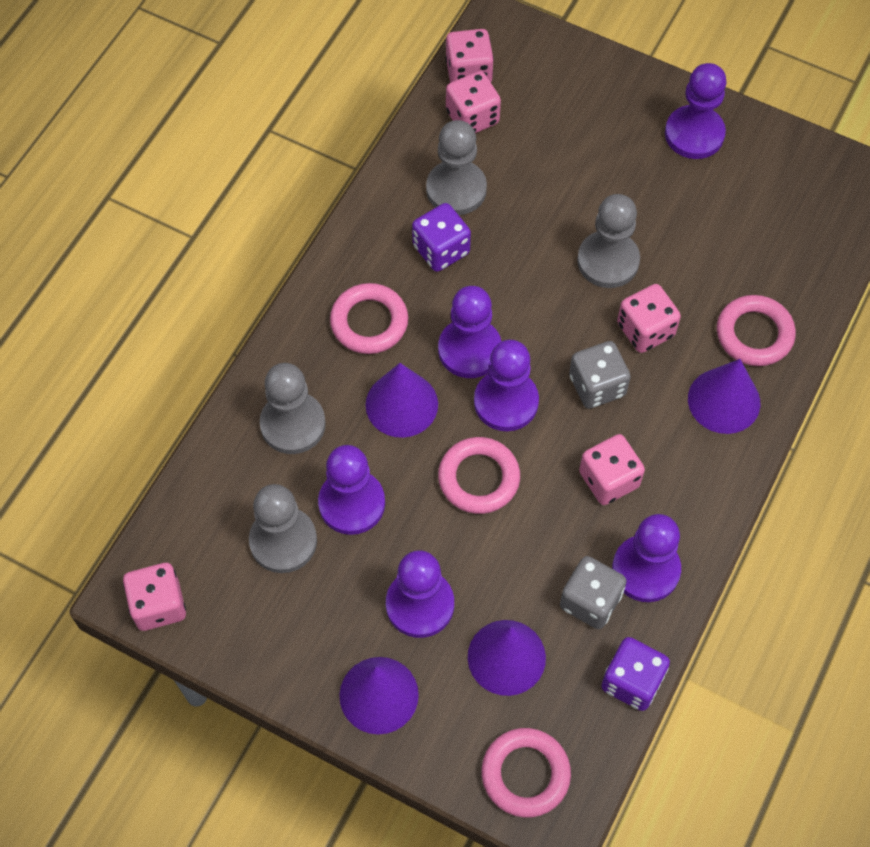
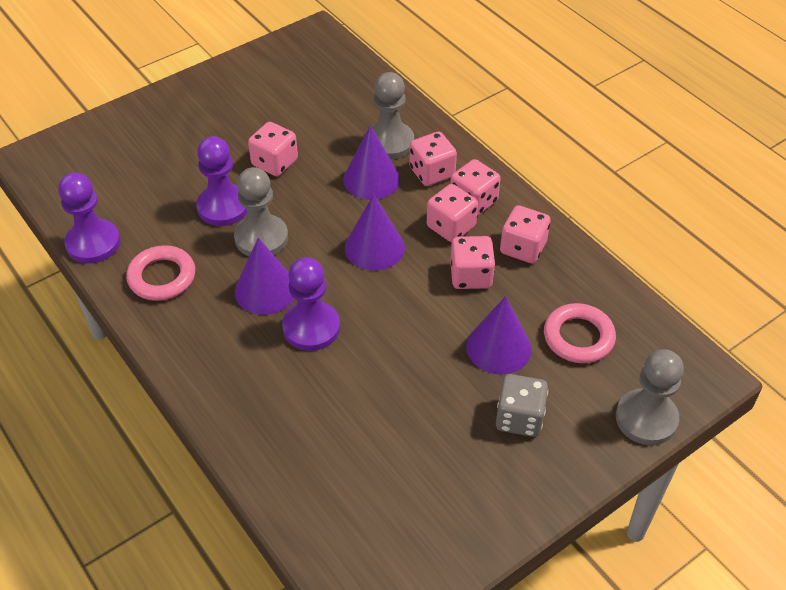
grey dice: 2 -> 1
grey pawn: 4 -> 3
pink dice: 5 -> 6
pink ring: 4 -> 2
purple dice: 2 -> 0
purple pawn: 6 -> 3

